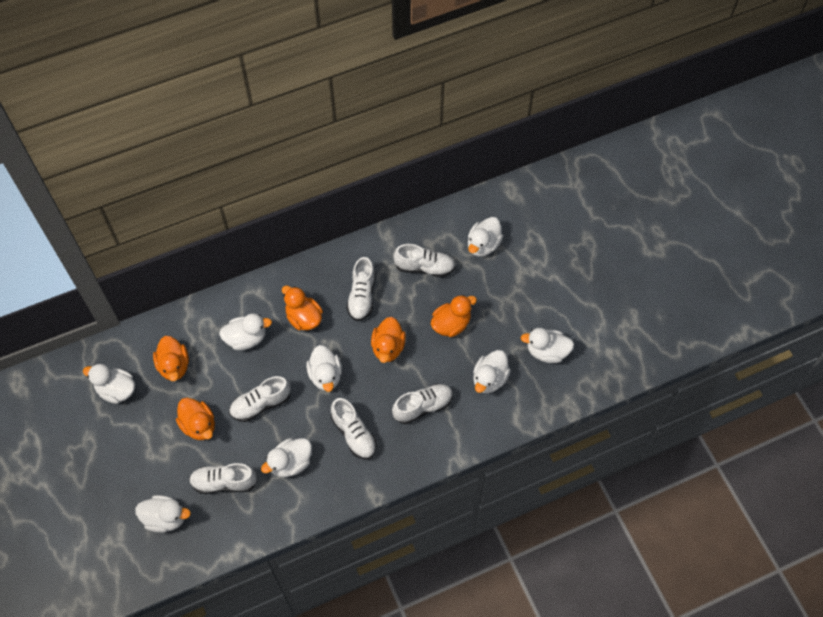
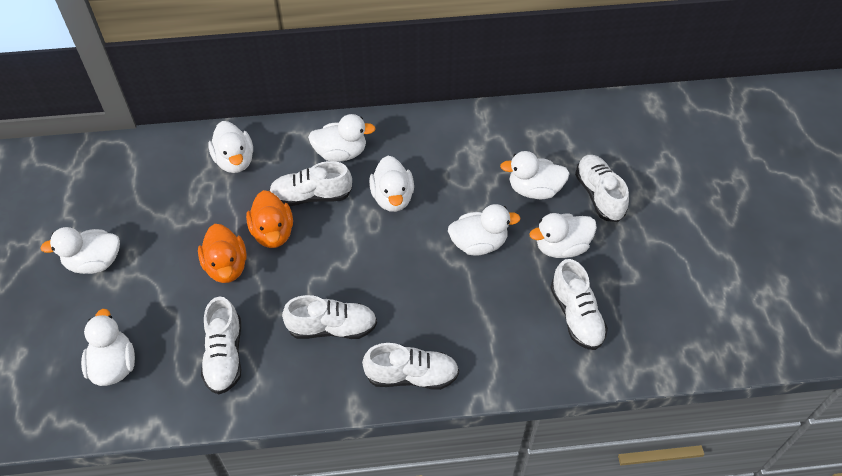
orange duck: 5 -> 2

